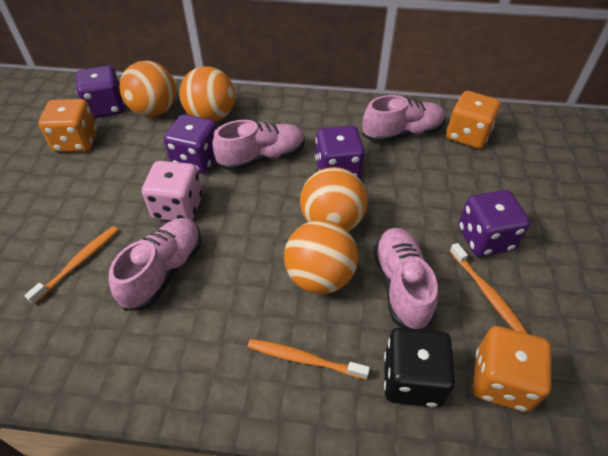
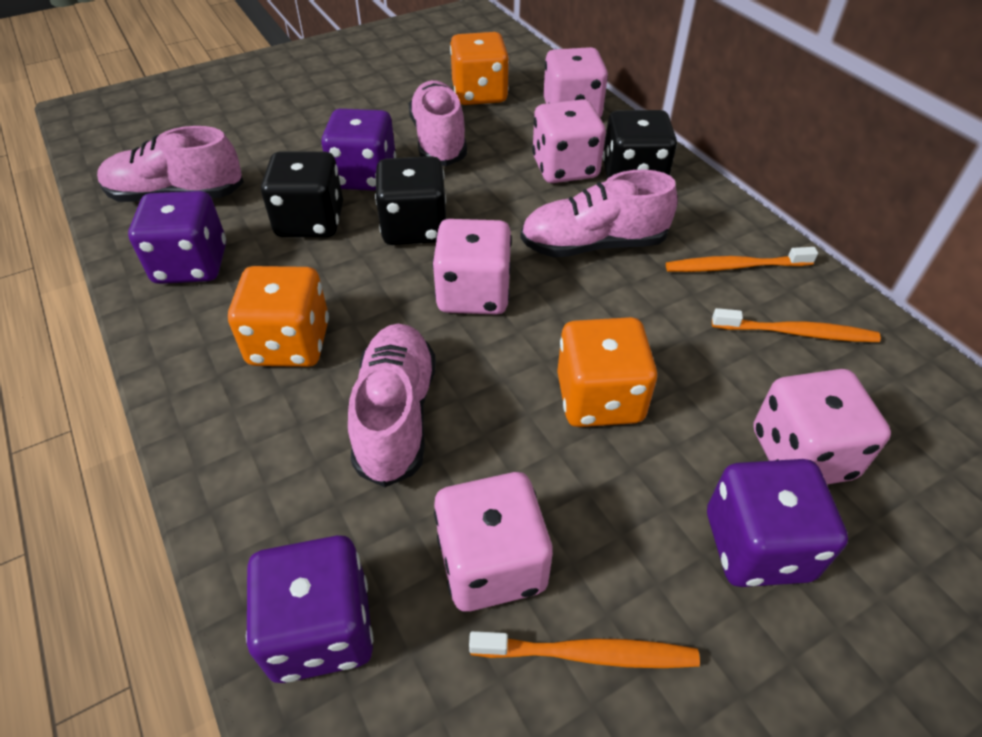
black dice: 1 -> 3
orange ball: 4 -> 0
pink dice: 1 -> 5

